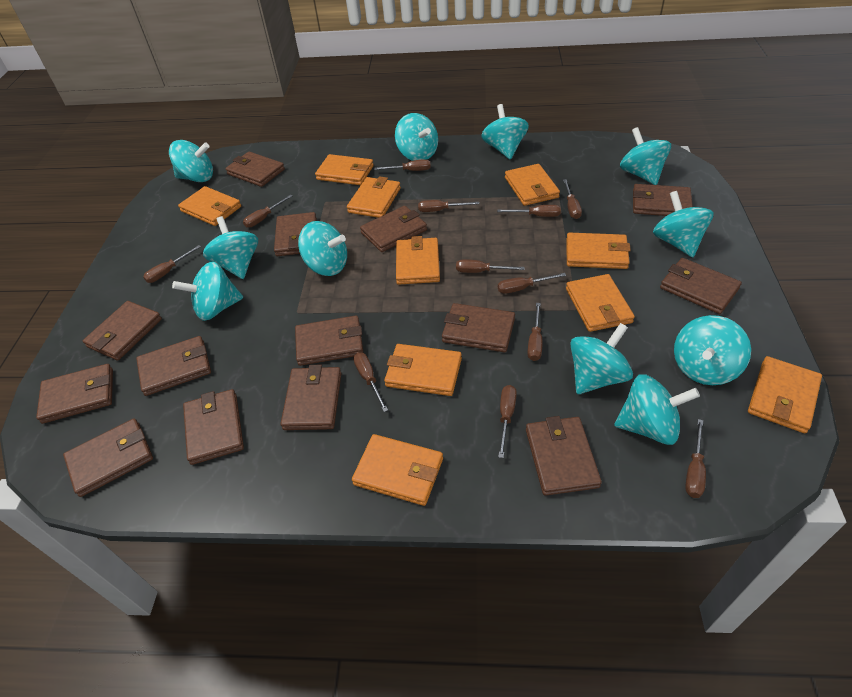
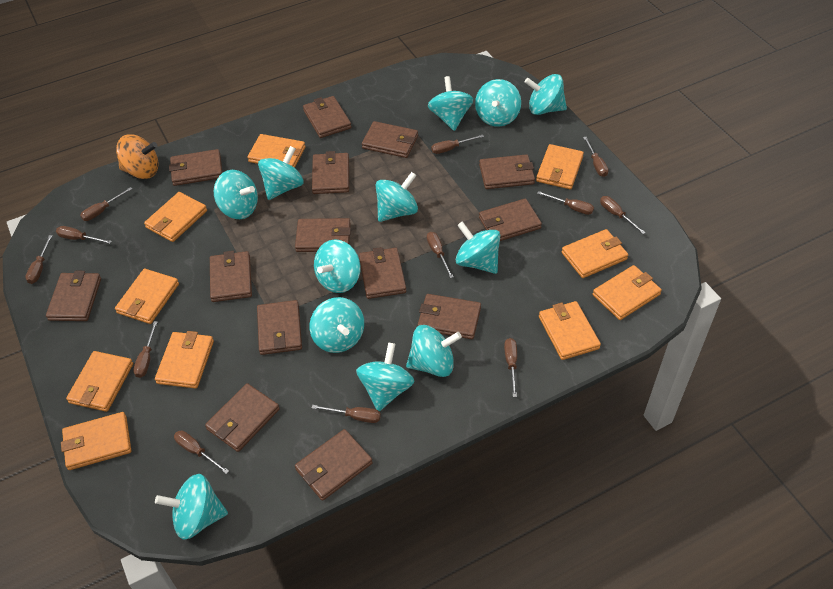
orange spinning top: 0 -> 1
turquoise spinning top: 11 -> 12

